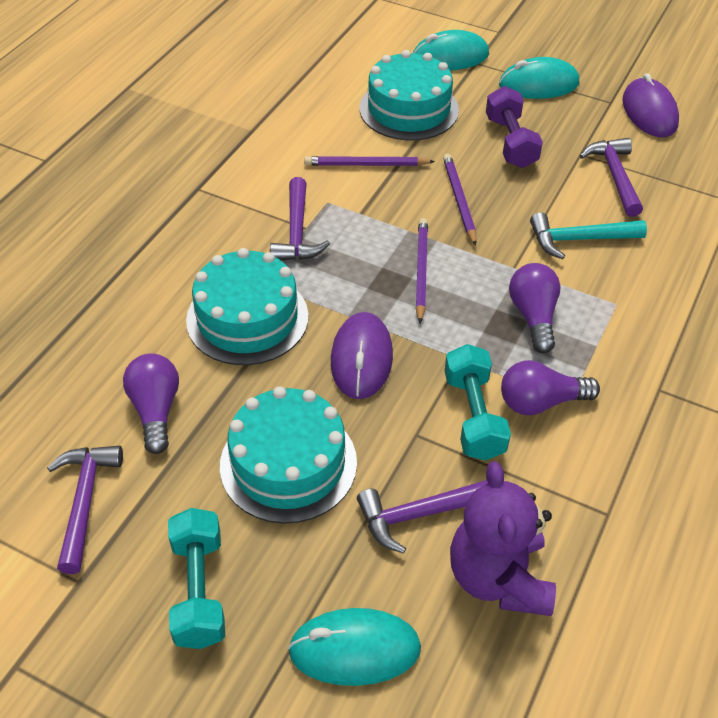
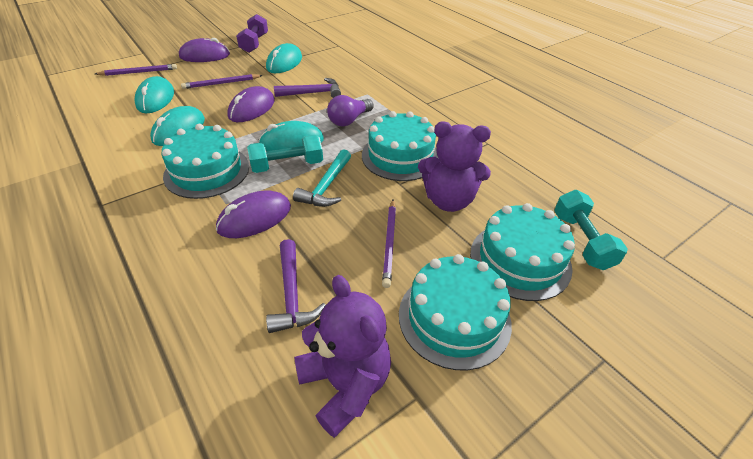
purple hammer: 4 -> 2
purple light bulb: 3 -> 1
purple mouse: 2 -> 3
purple teddy bear: 1 -> 2
turquoise cake: 3 -> 4
turquoise mouse: 3 -> 4

